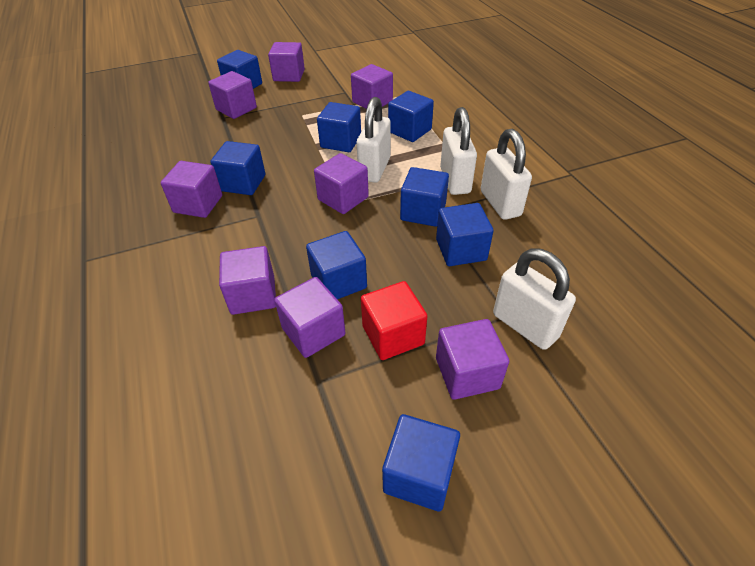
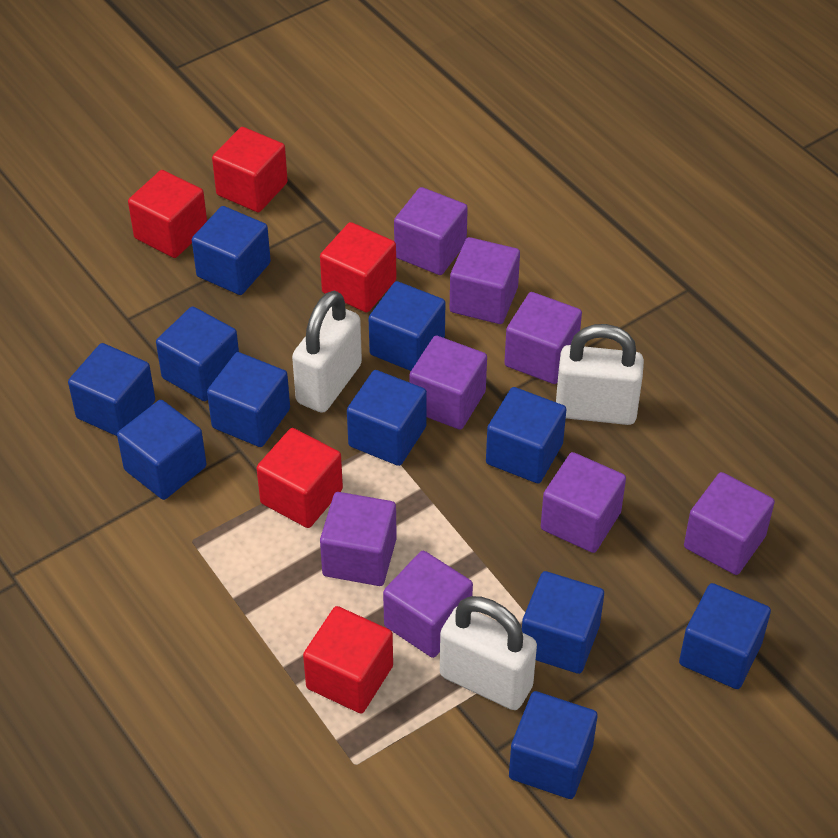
blue cube: 8 -> 11
red cube: 1 -> 5
white padlock: 4 -> 3

